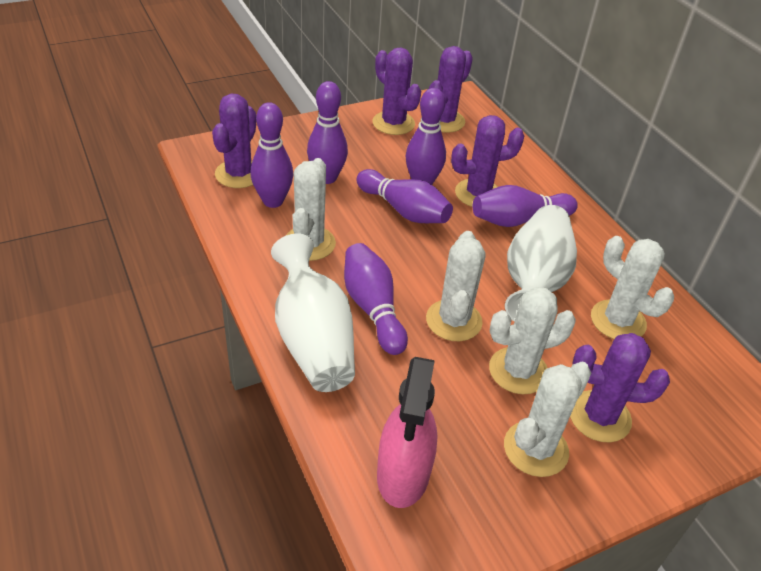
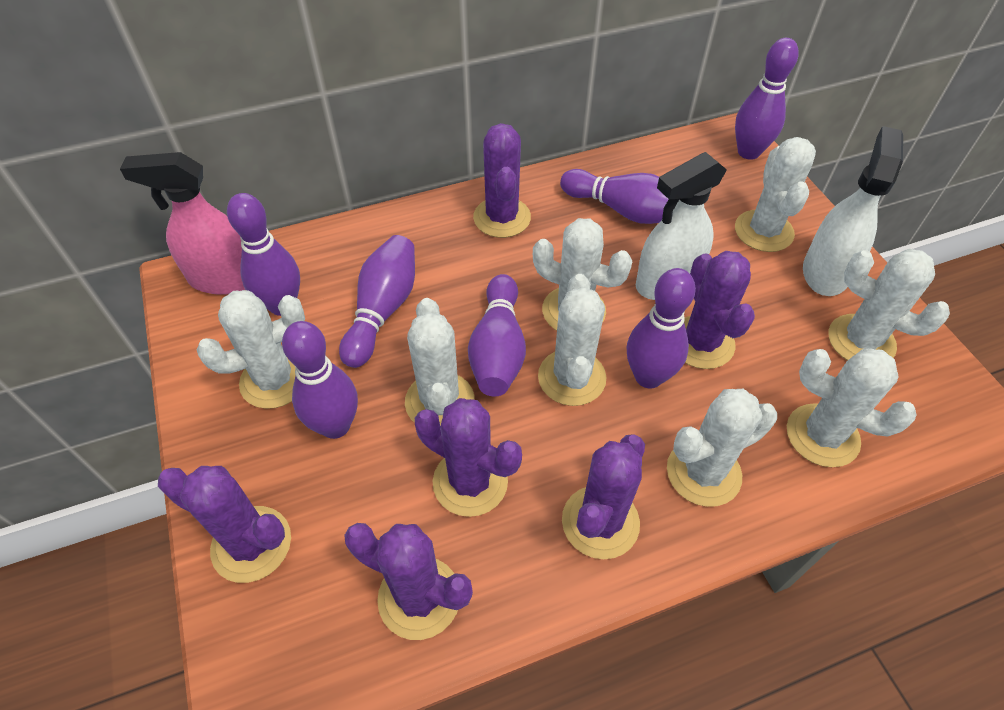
purple bowling pin: 6 -> 7
purple cactus: 5 -> 6
white cactus: 5 -> 8
white spray bottle: 0 -> 2
white vase: 2 -> 0

